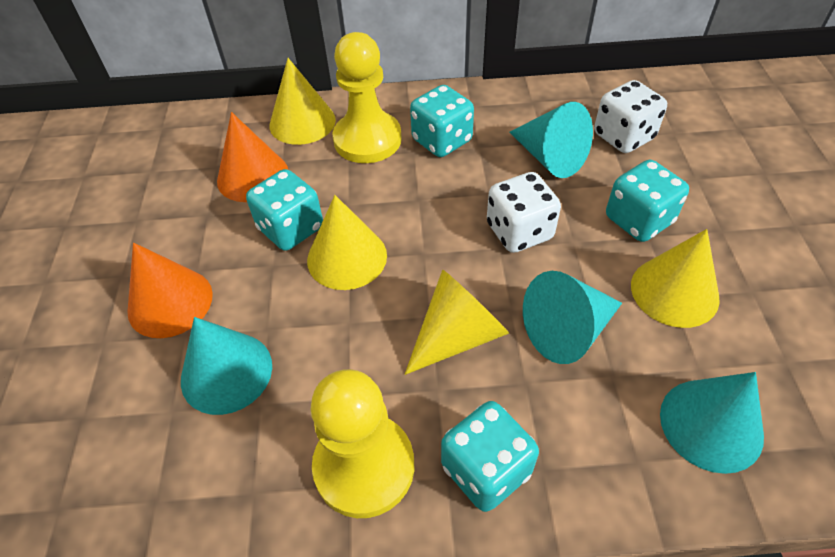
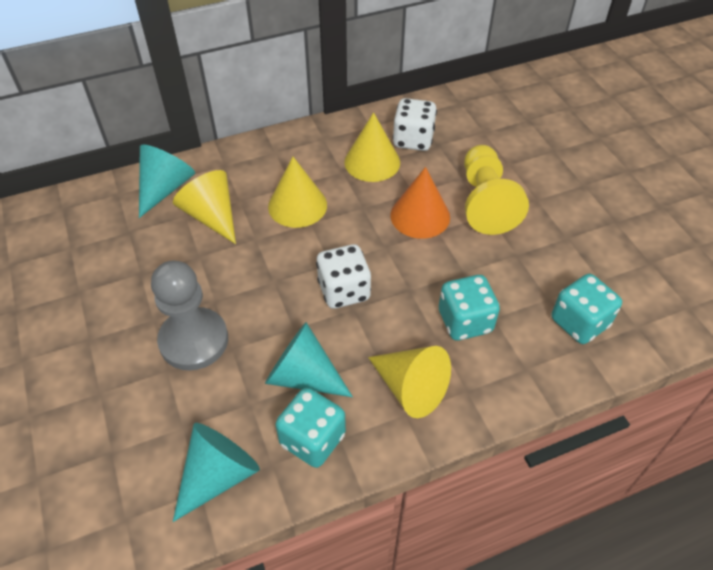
grey pawn: 0 -> 1
orange cone: 2 -> 1
turquoise cone: 4 -> 3
turquoise dice: 4 -> 3
yellow pawn: 2 -> 1

